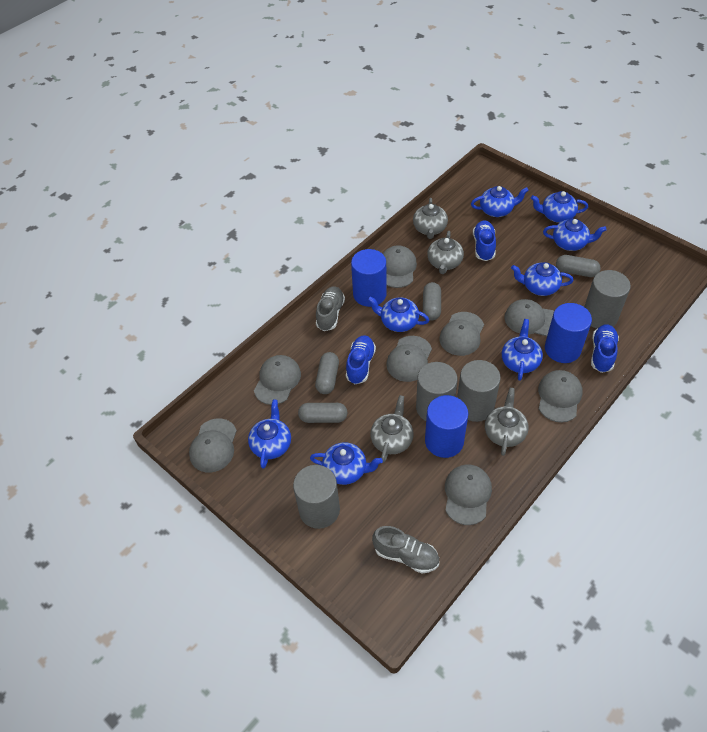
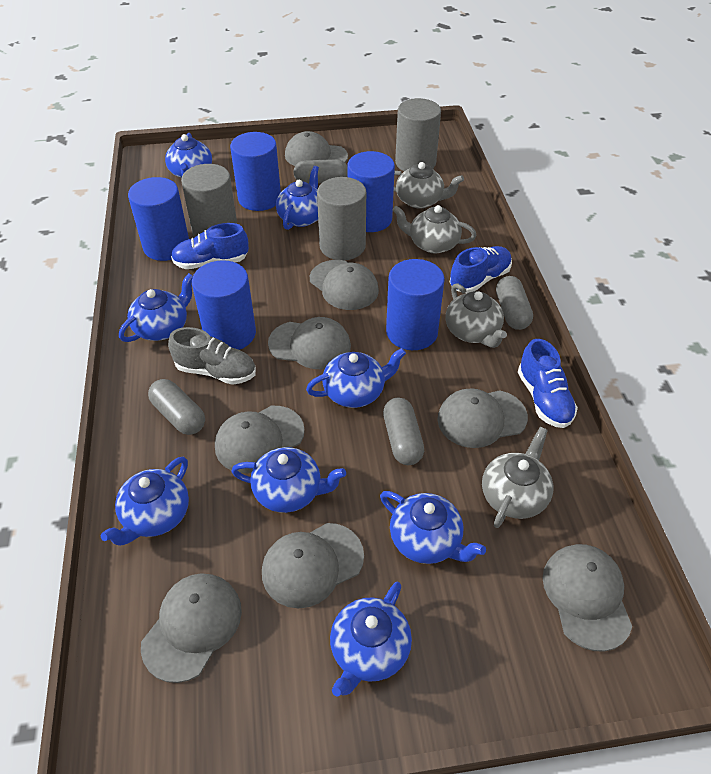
blue cylinder: 3 -> 5
grey cylinder: 4 -> 3
grey shoe: 2 -> 1

